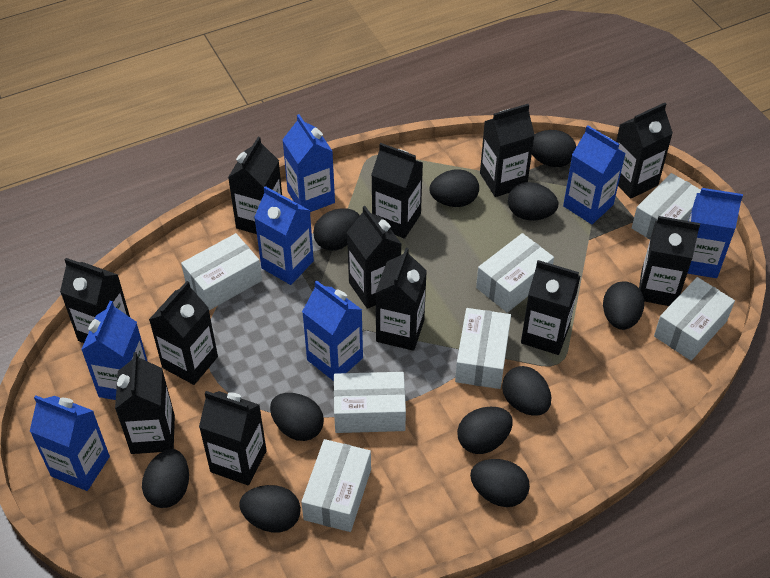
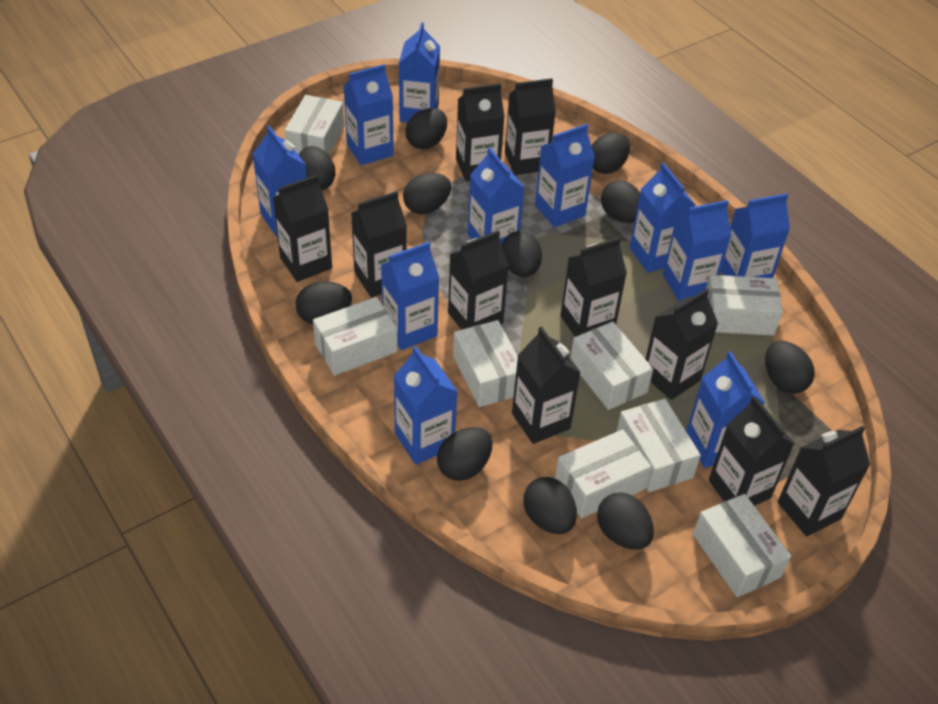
black carton: 12 -> 10
blue carton: 7 -> 11
white box: 7 -> 8

